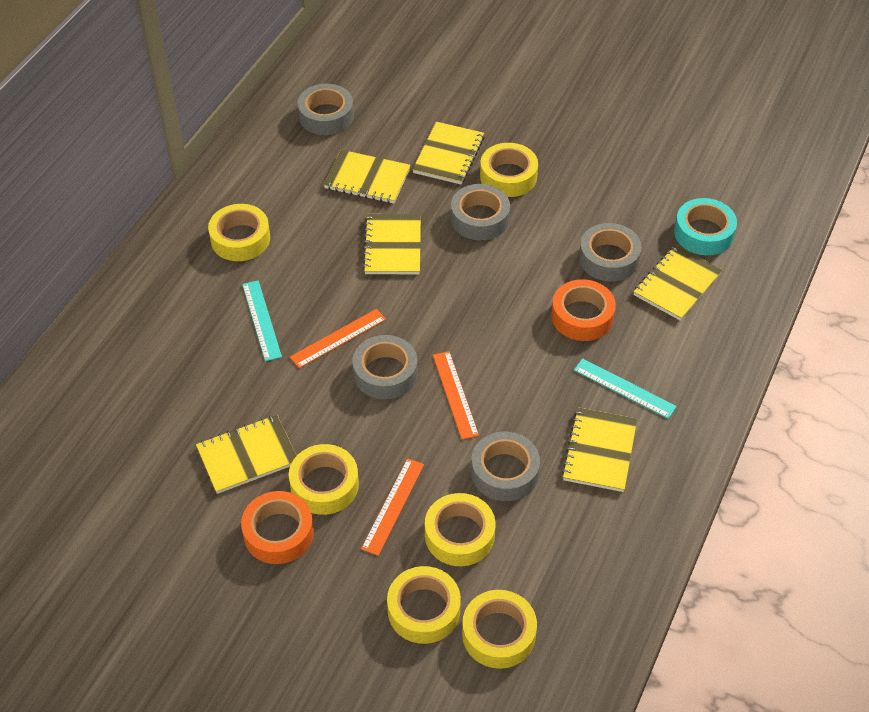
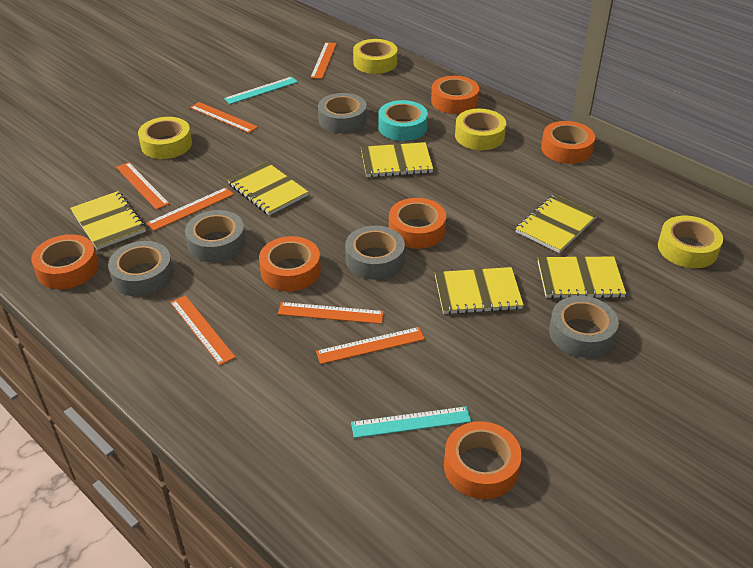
orange ruler: 3 -> 7
orange tape: 2 -> 6
yellow tape: 6 -> 4

